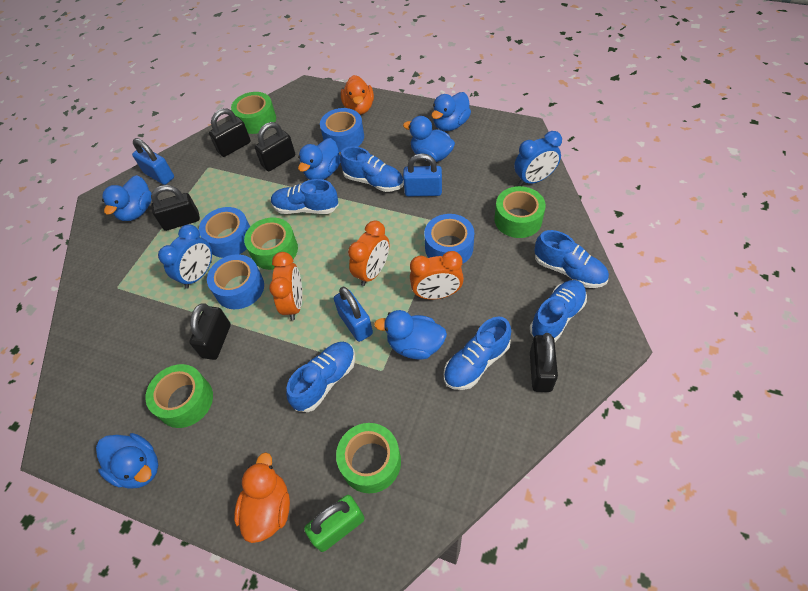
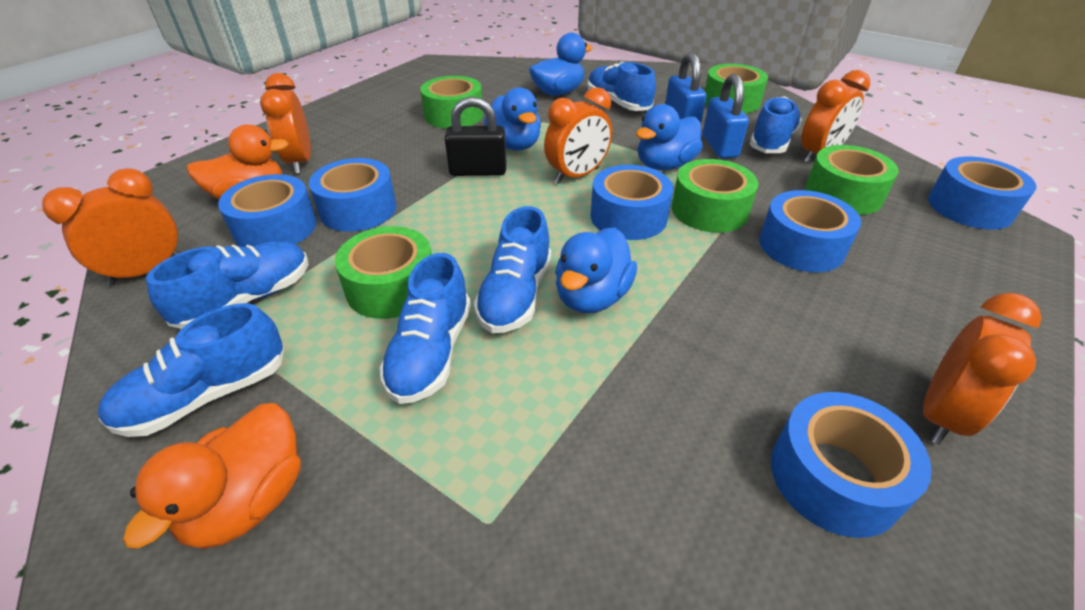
black padlock: 5 -> 1
blue clock: 2 -> 0
blue duck: 6 -> 4
blue padlock: 3 -> 2
blue tape: 4 -> 6
green padlock: 1 -> 0
orange clock: 3 -> 5

